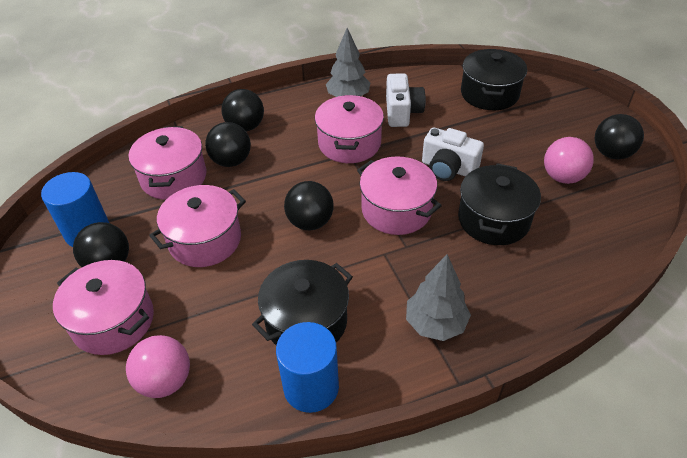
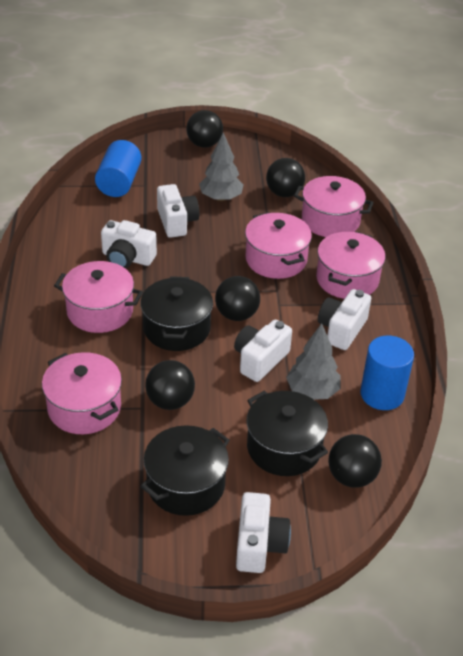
pink ball: 2 -> 0
white camera: 2 -> 5

